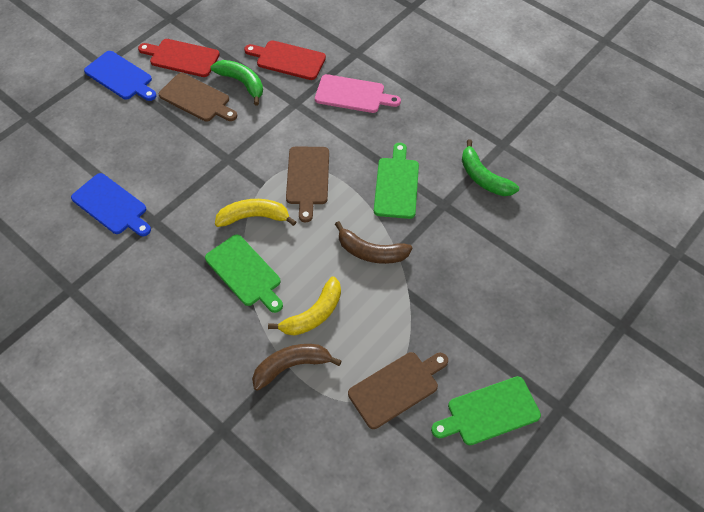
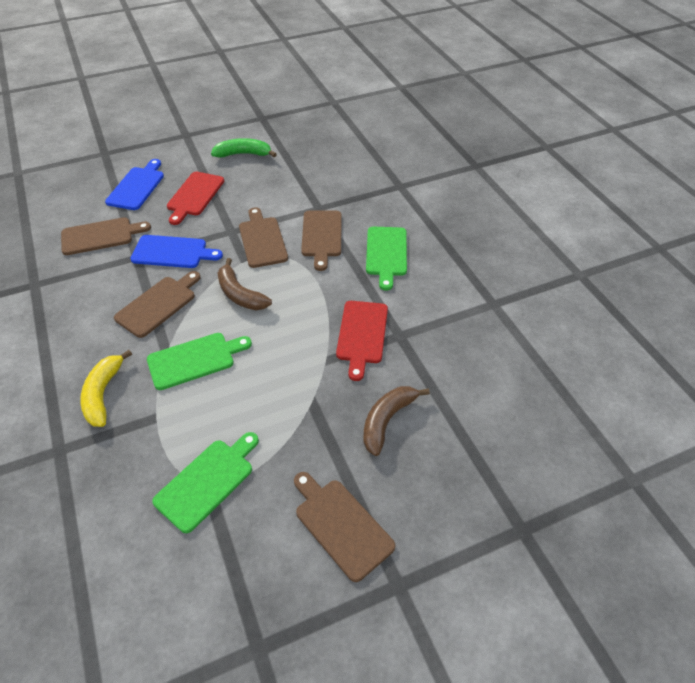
brown cutting board: 3 -> 5
green banana: 2 -> 1
pink cutting board: 1 -> 0
yellow banana: 2 -> 1

